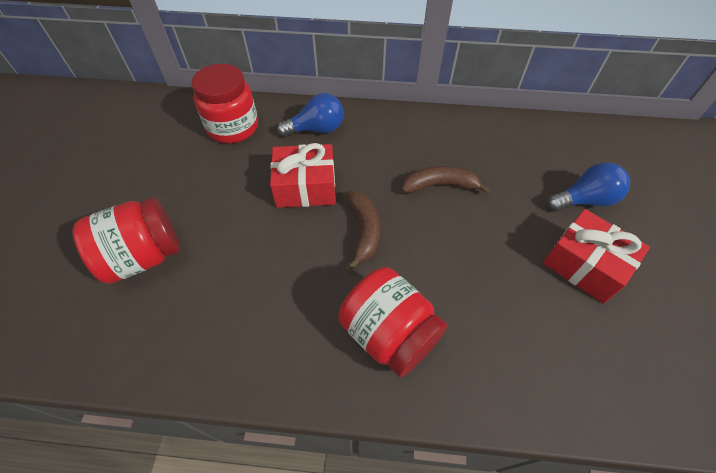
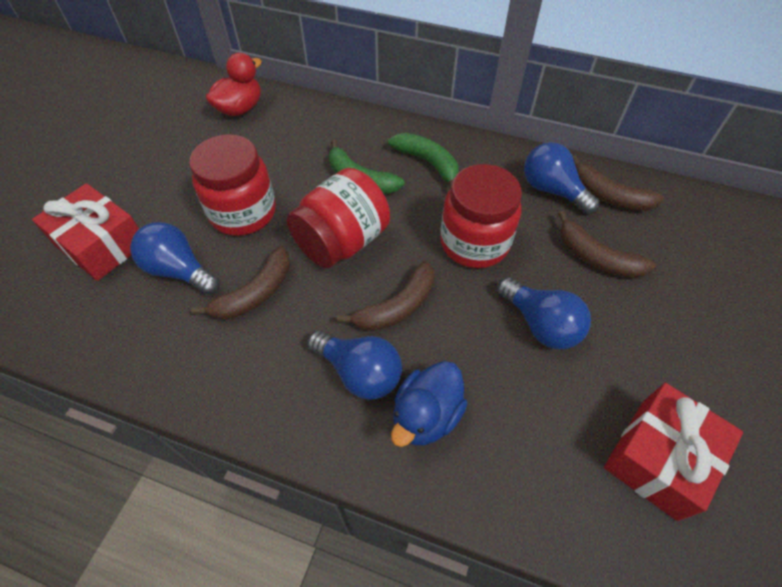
blue duck: 0 -> 1
blue light bulb: 2 -> 4
brown banana: 2 -> 4
green banana: 0 -> 2
red duck: 0 -> 1

